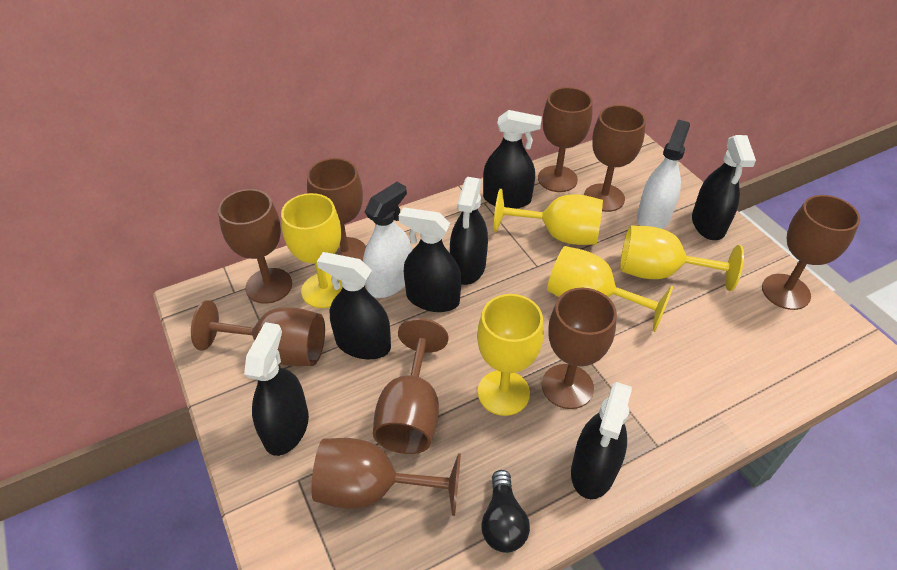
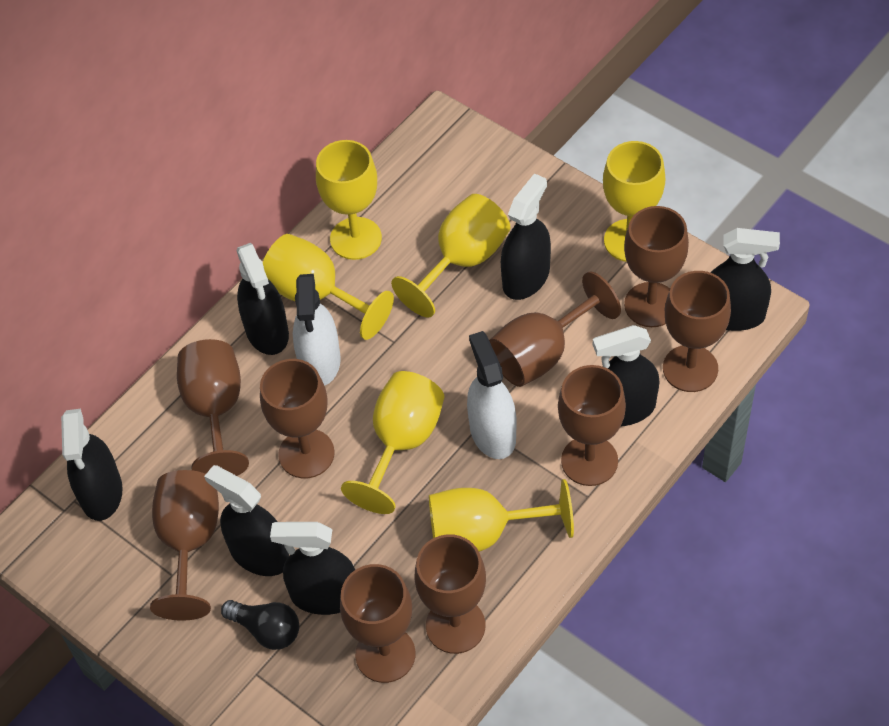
yellow goblet: 5 -> 6

